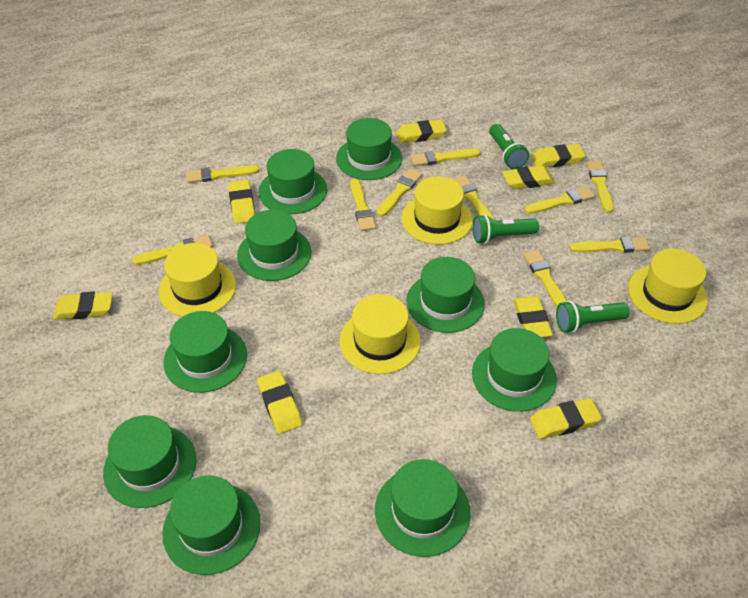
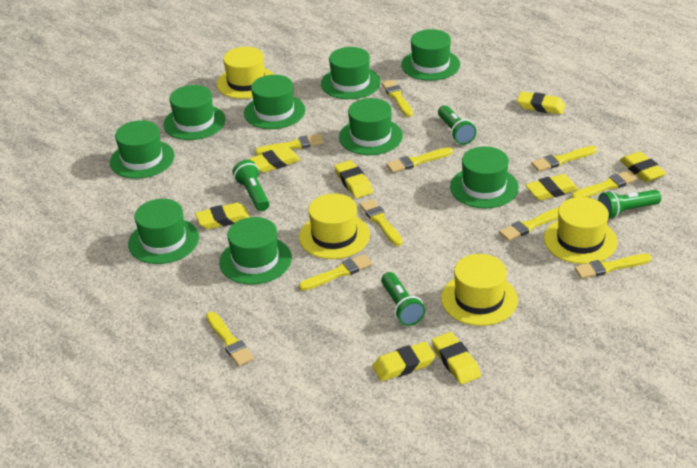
green flashlight: 3 -> 4

